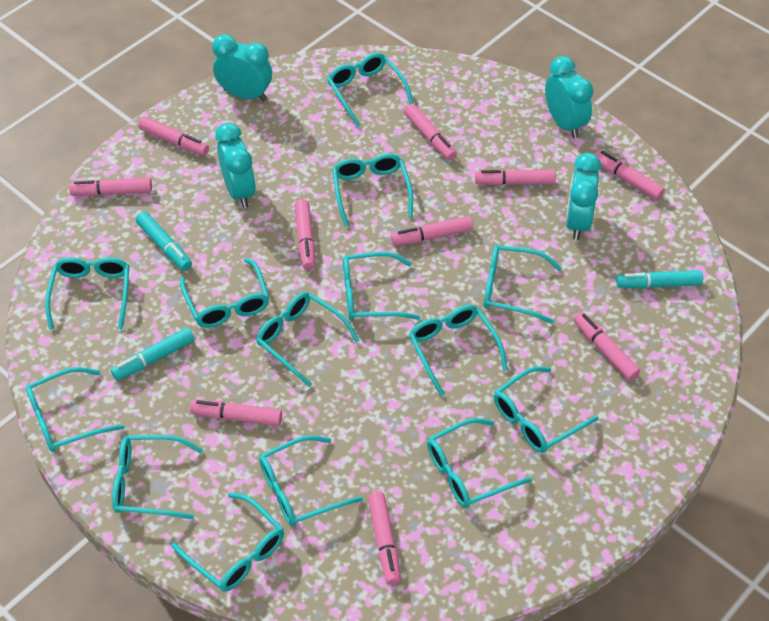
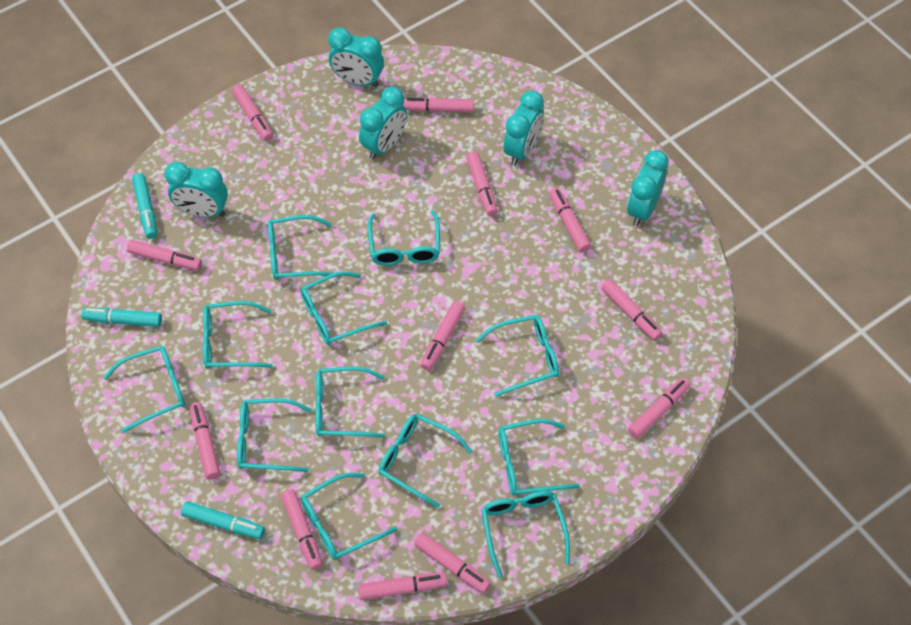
pink marker: 10 -> 12
turquoise clock: 4 -> 5
turquoise glasses: 14 -> 12

